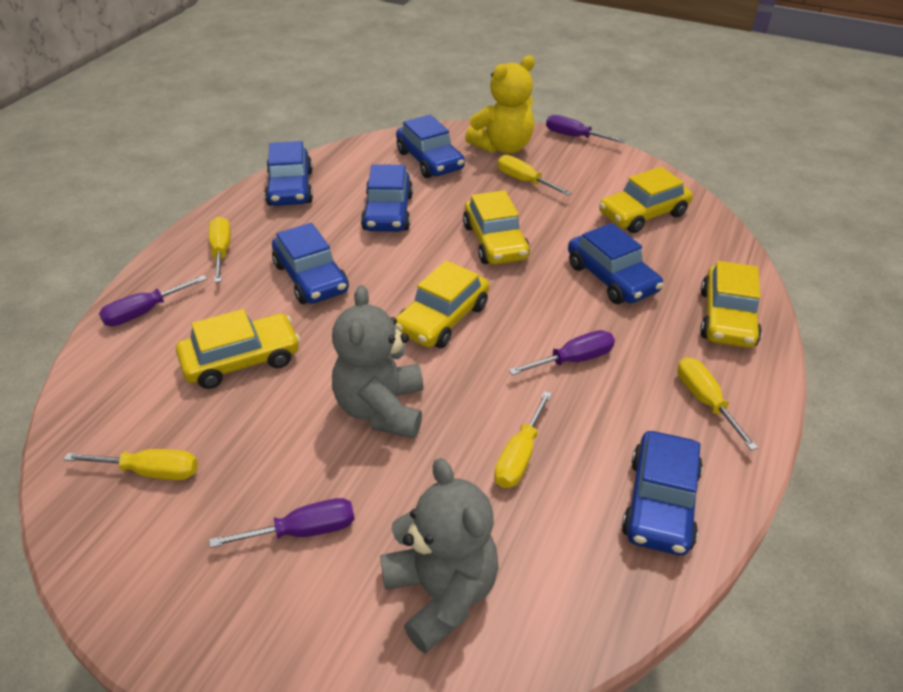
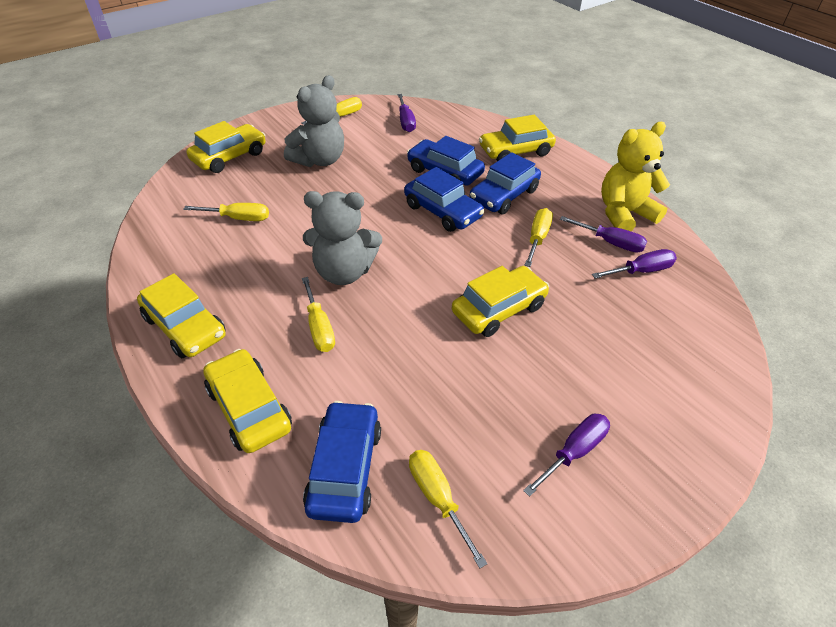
blue car: 6 -> 4

